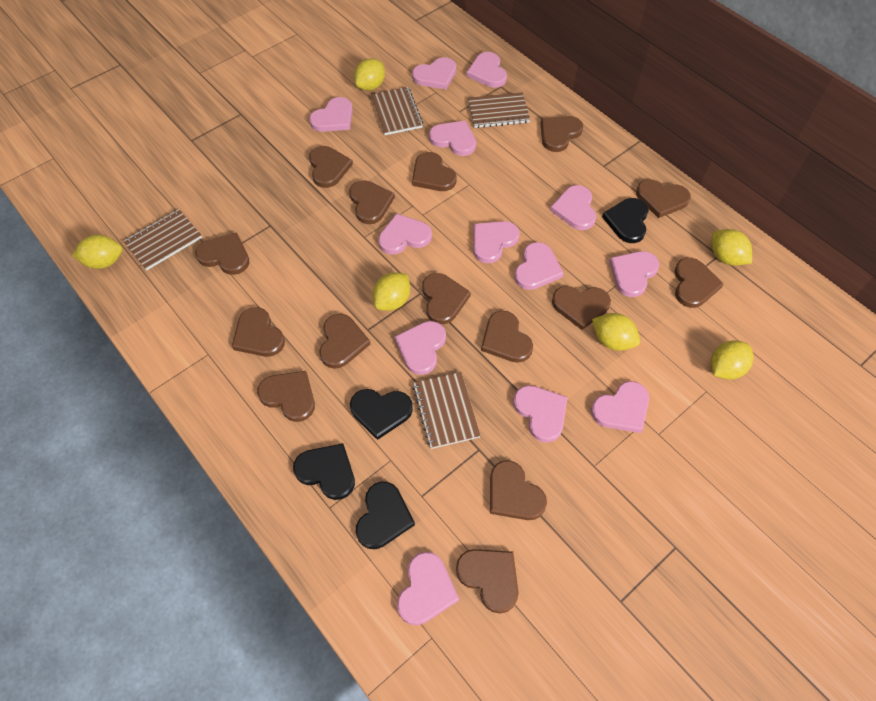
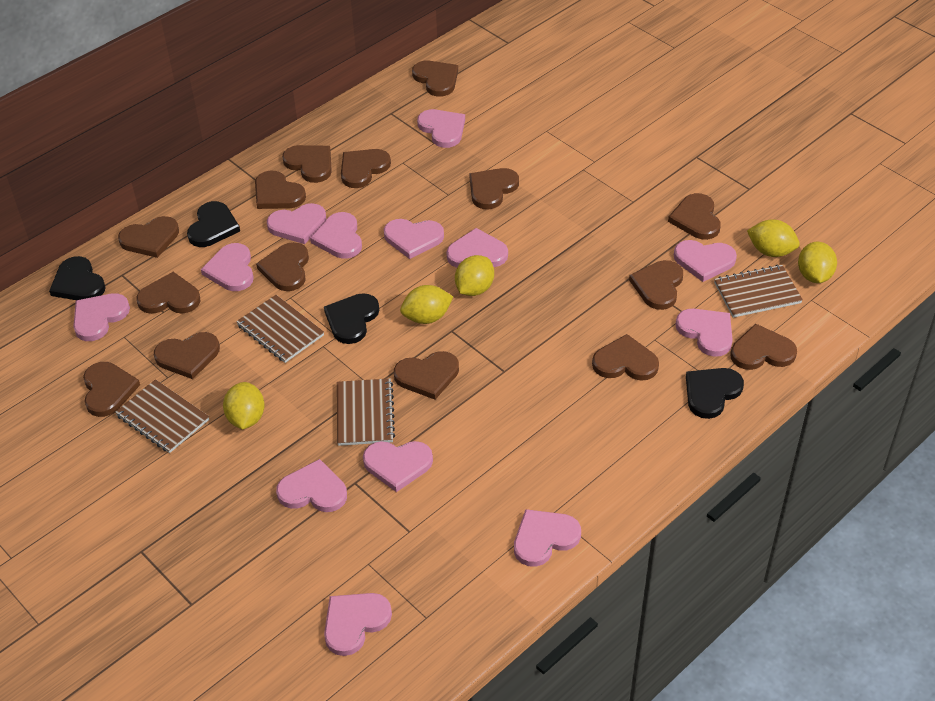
yellow lemon: 6 -> 5

